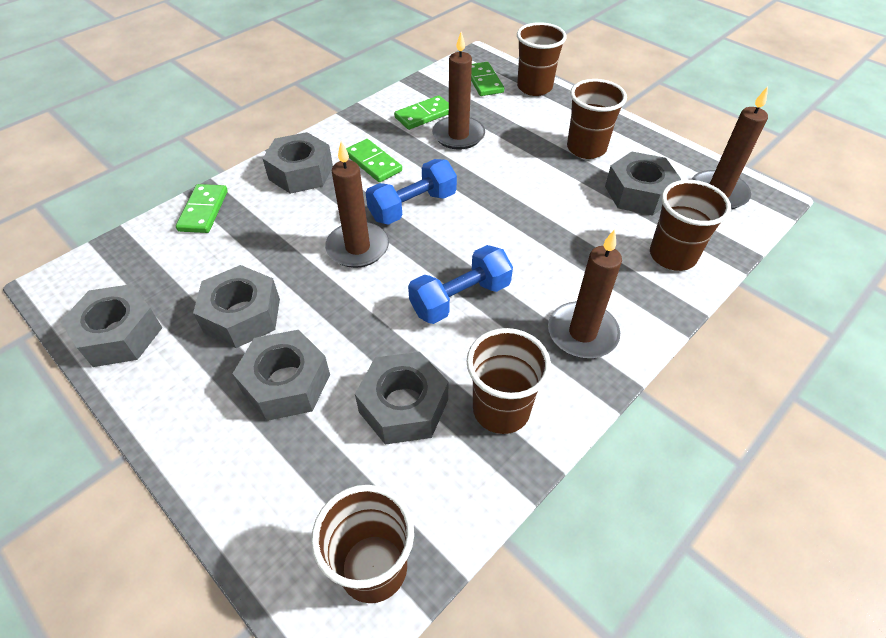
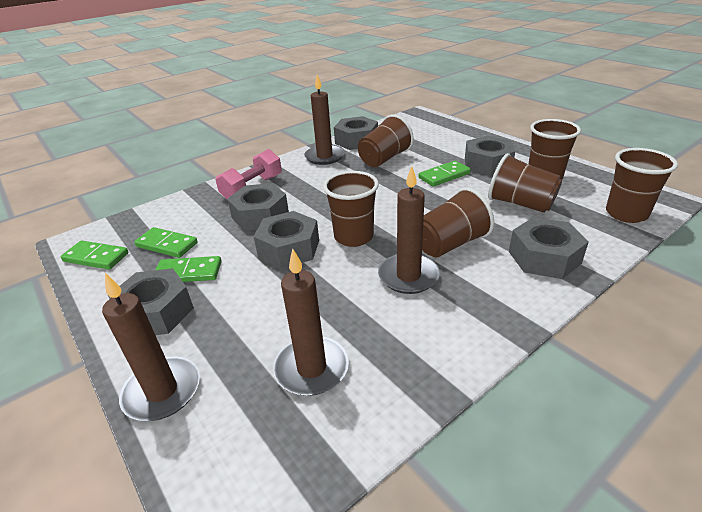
blue dumbbell: 2 -> 0
brown cup: 5 -> 6
pink dumbbell: 0 -> 1

